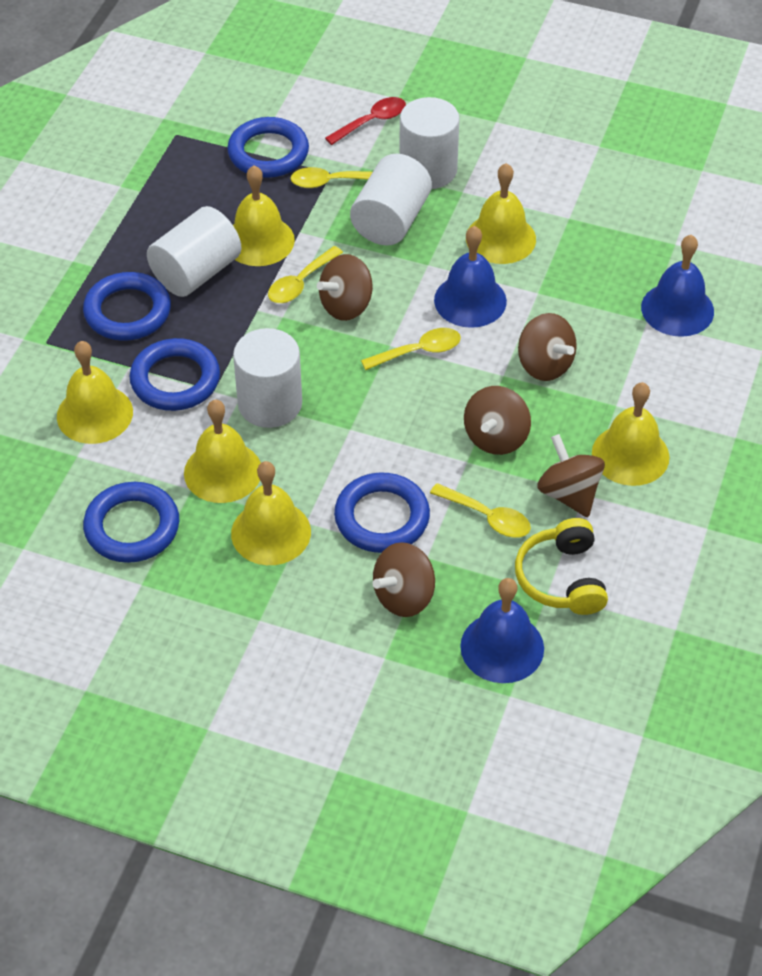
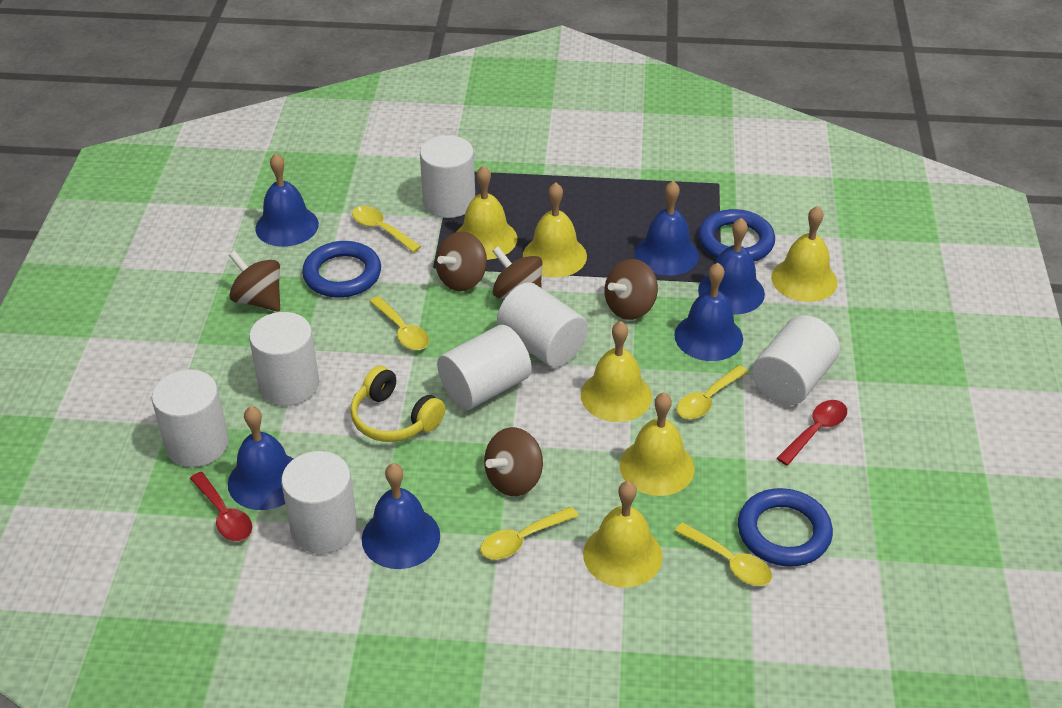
blue bell: 3 -> 6
blue ring: 5 -> 3
red spoon: 1 -> 2
white cylinder: 4 -> 7
yellow spoon: 4 -> 5

